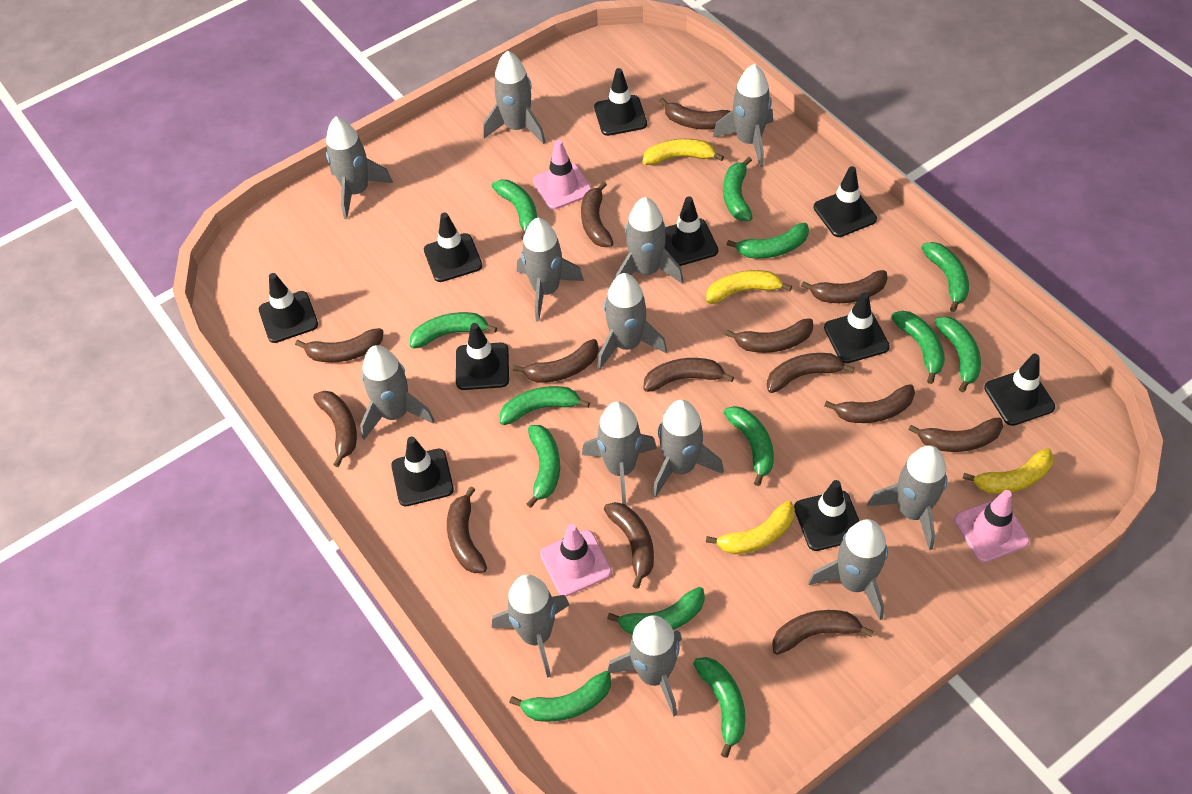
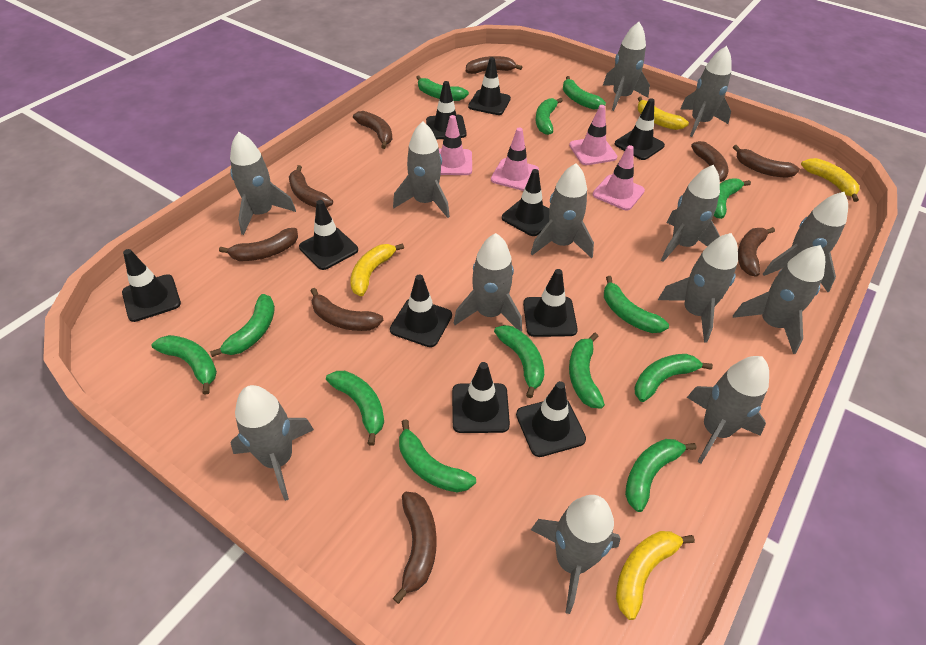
brown banana: 14 -> 9
pink traffic cone: 3 -> 4

